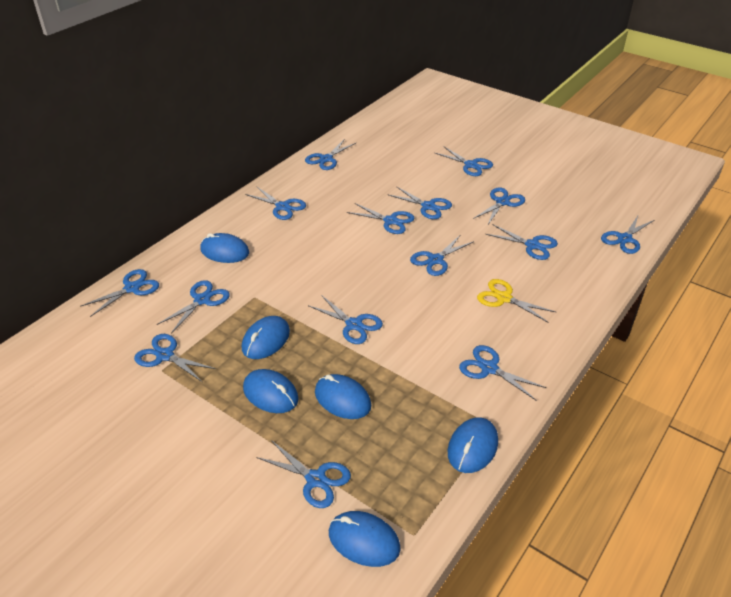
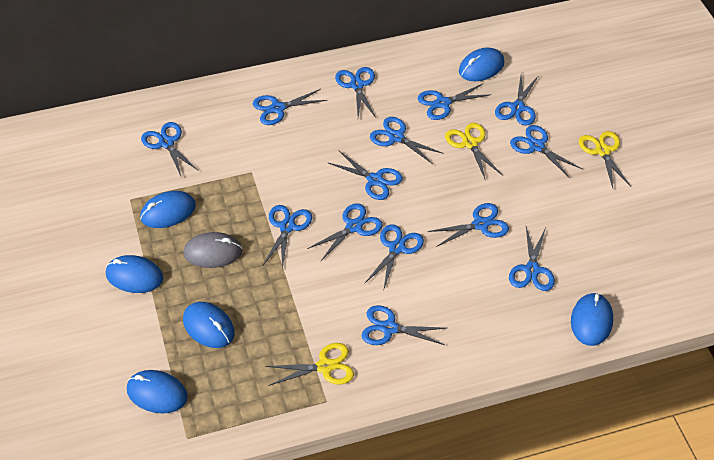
blue scissors: 15 -> 14
grey mouse: 0 -> 1
yellow scissors: 1 -> 3

